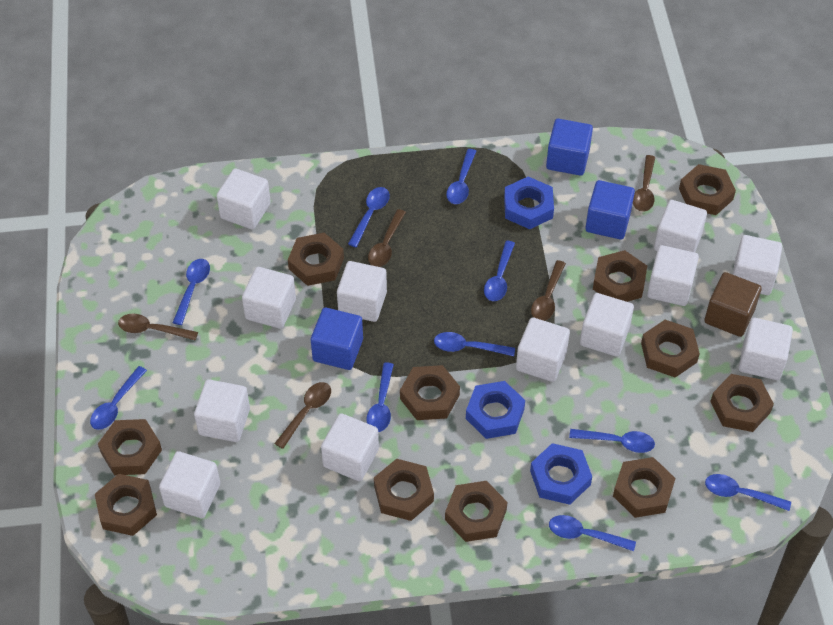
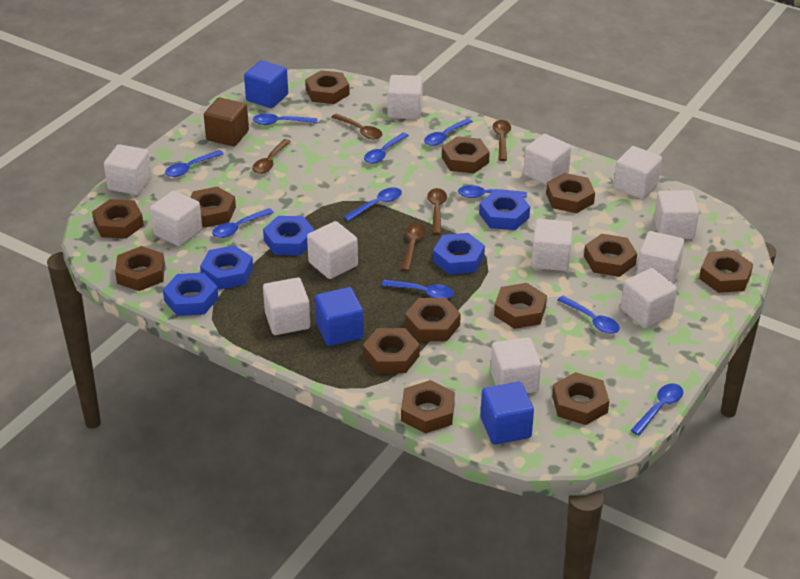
blue nut: 3 -> 5
brown nut: 11 -> 13

